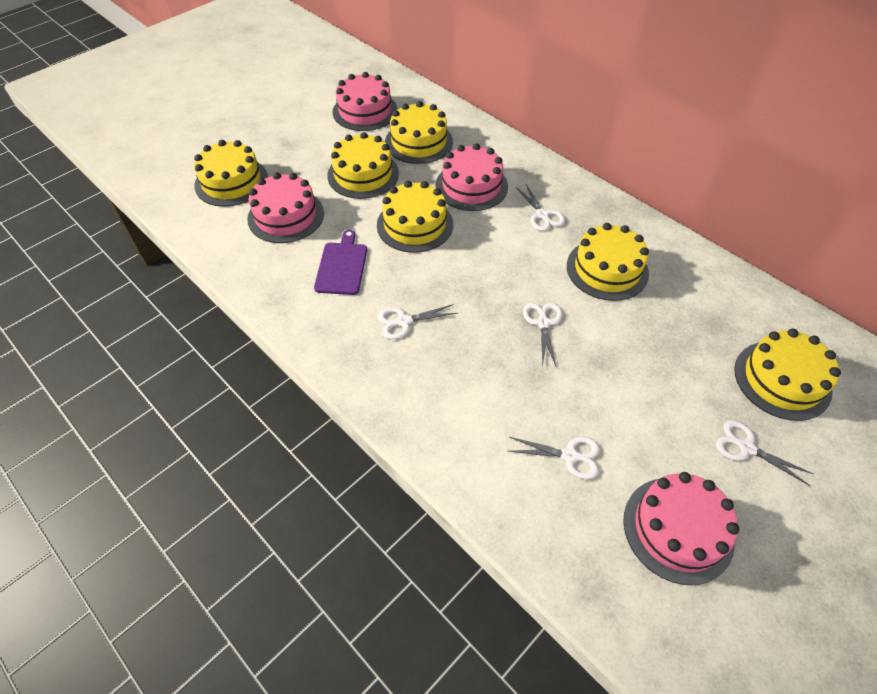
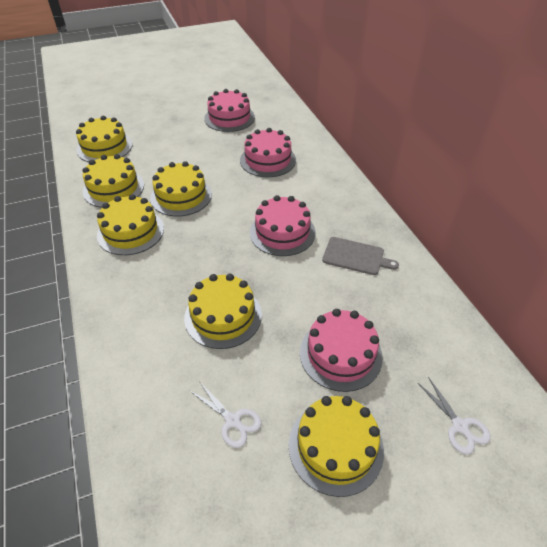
grey cutting board: 0 -> 1
purple cutting board: 1 -> 0
white scissors: 5 -> 2

